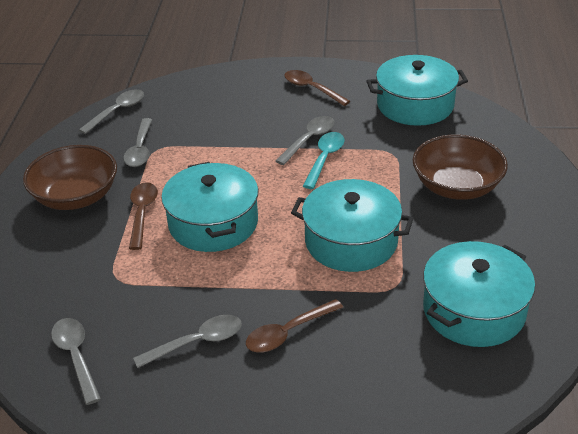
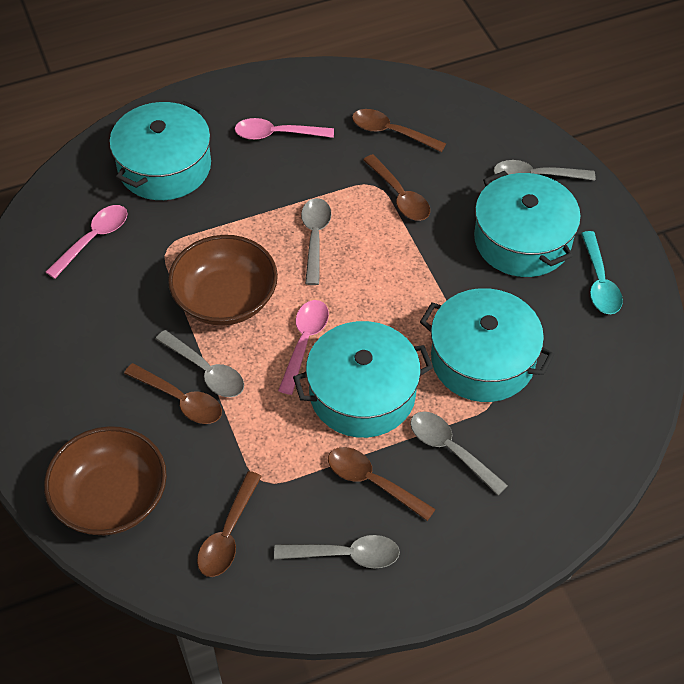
brown spoon: 3 -> 5
pink spoon: 0 -> 3

